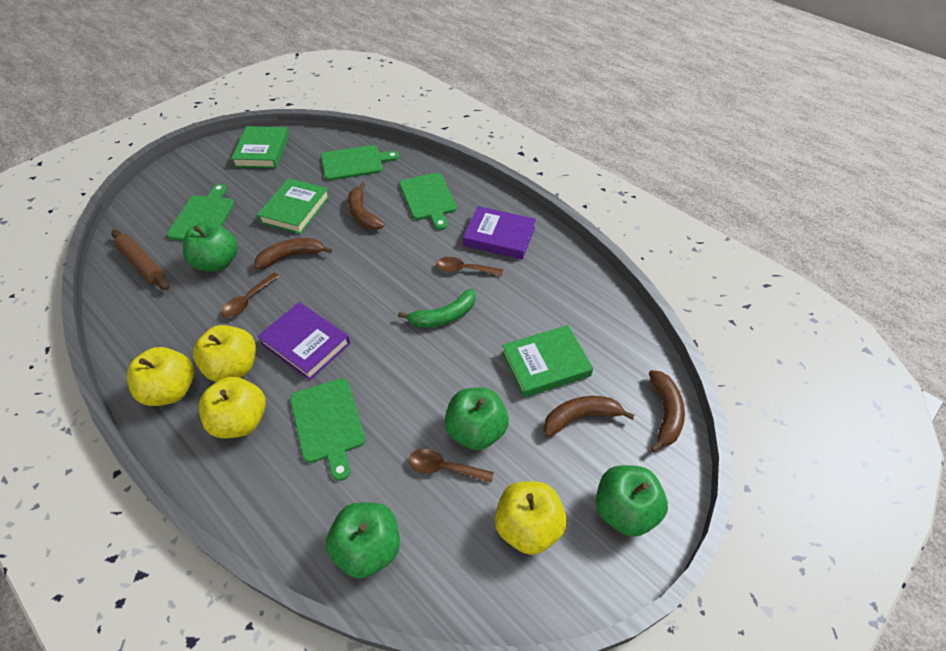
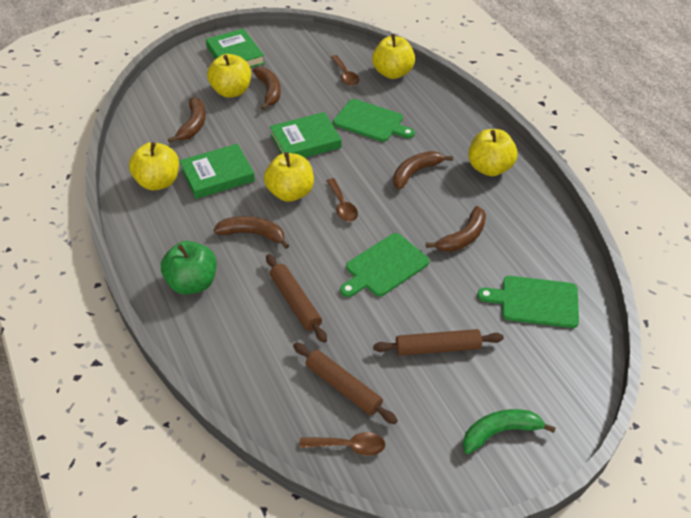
brown banana: 4 -> 5
brown rolling pin: 1 -> 3
green apple: 4 -> 1
green cutting board: 4 -> 3
purple book: 2 -> 0
yellow apple: 4 -> 5

